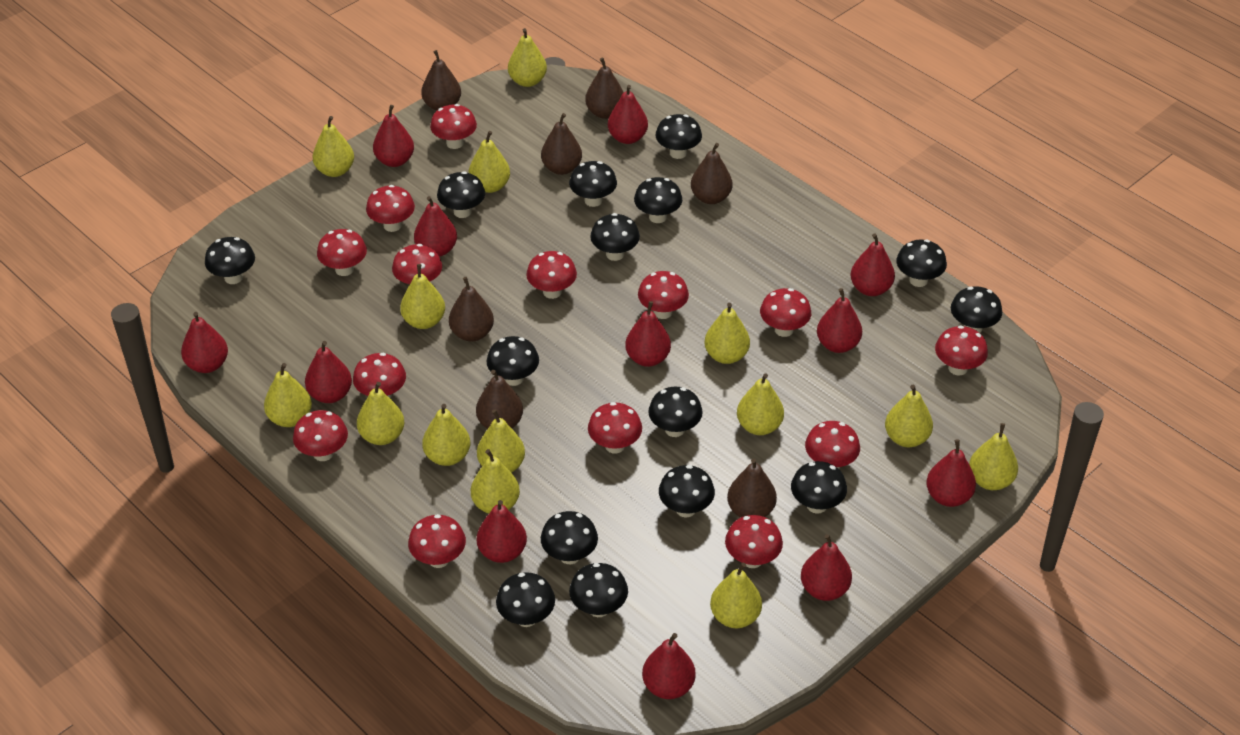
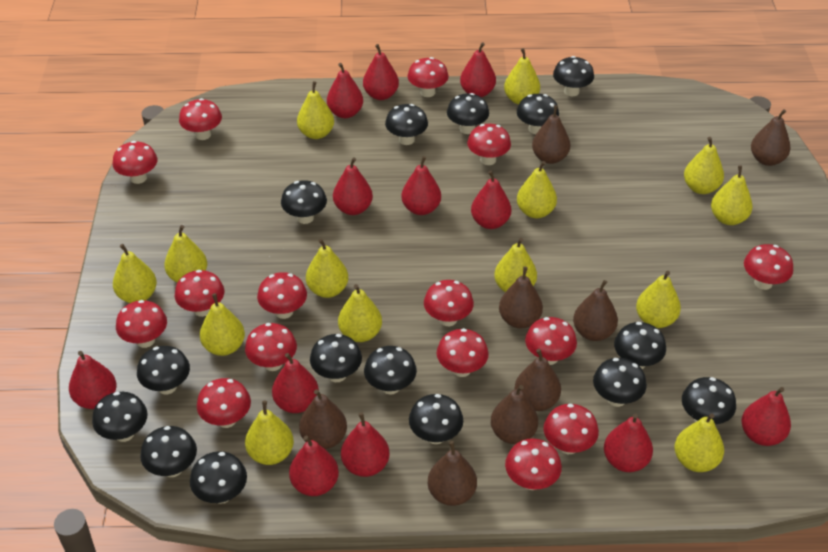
brown pear: 7 -> 8
red mushroom: 14 -> 15

